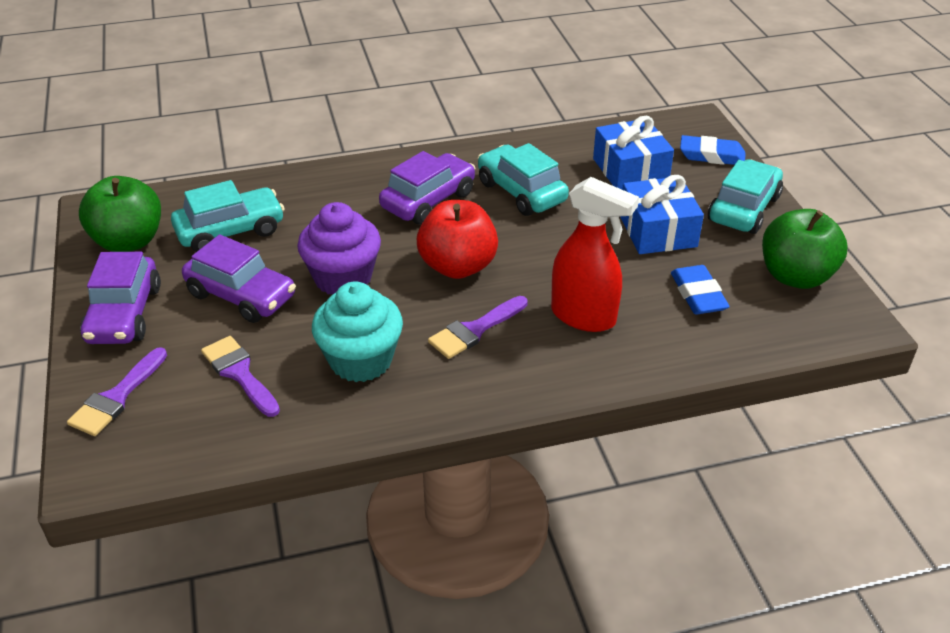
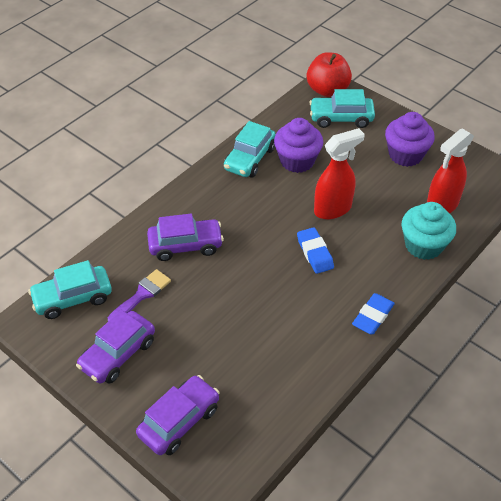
blue gift: 2 -> 0
green apple: 2 -> 0
purple brush: 3 -> 1
purple cupcake: 1 -> 2
red spray bottle: 1 -> 2

